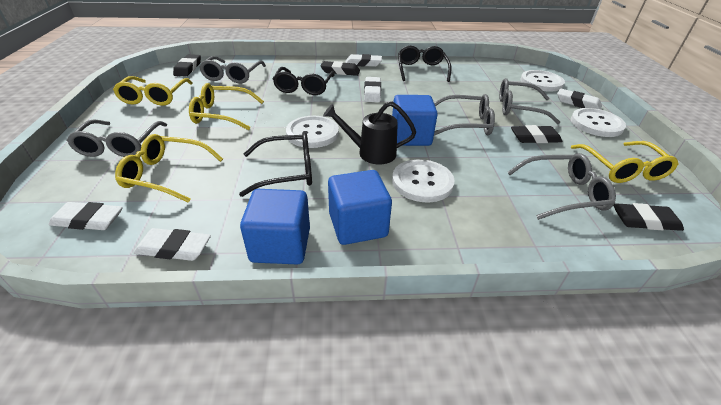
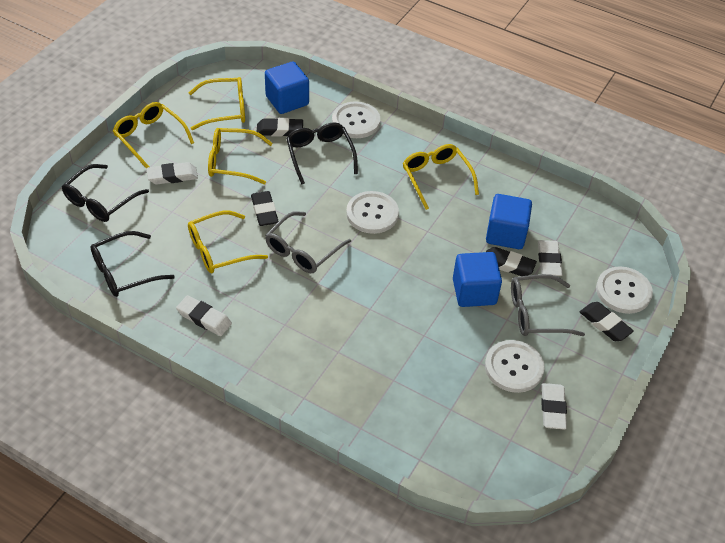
black watering can: 1 -> 0
grey glasses: 5 -> 2
white eraser: 5 -> 4
yellow glasses: 4 -> 5

